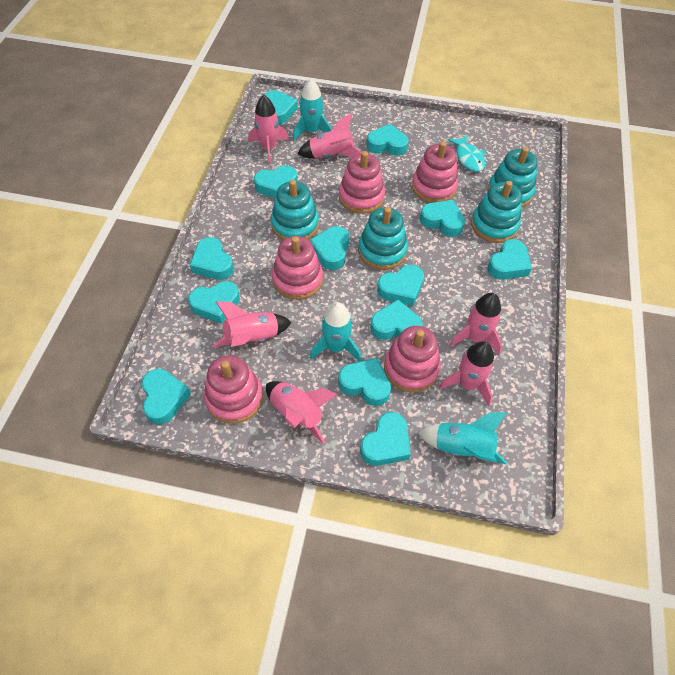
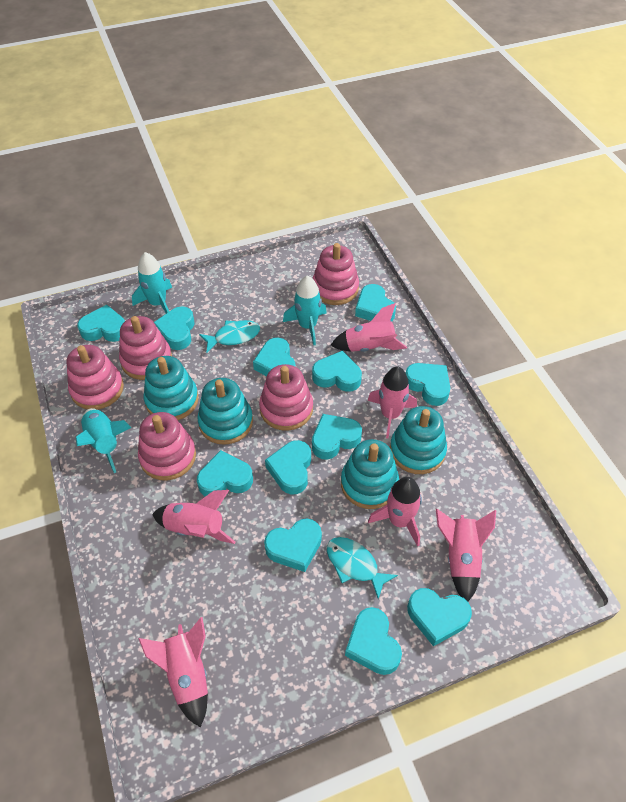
turquoise fish: 1 -> 2
turquoise heart: 13 -> 12

